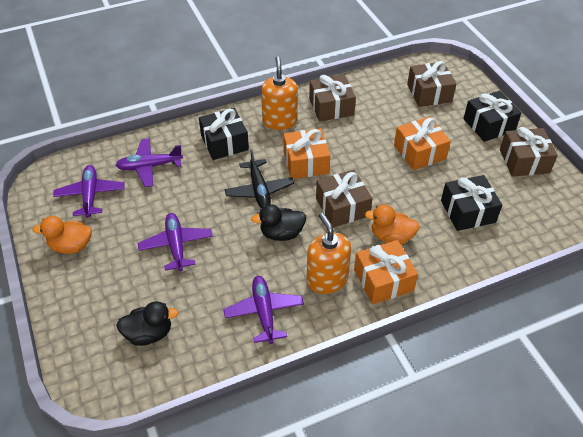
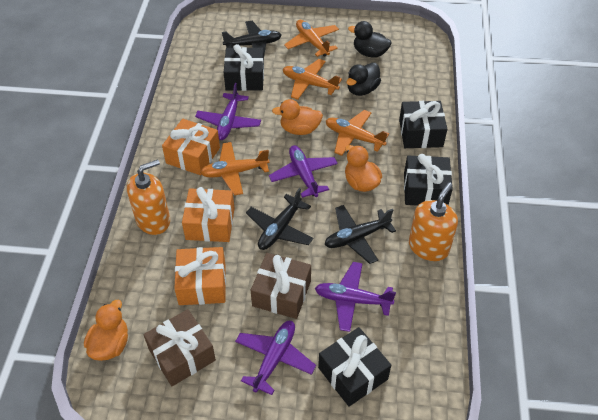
black gift: 3 -> 4
black plane: 1 -> 3
brown gift: 4 -> 2
orange duck: 2 -> 3
orange plane: 0 -> 4

